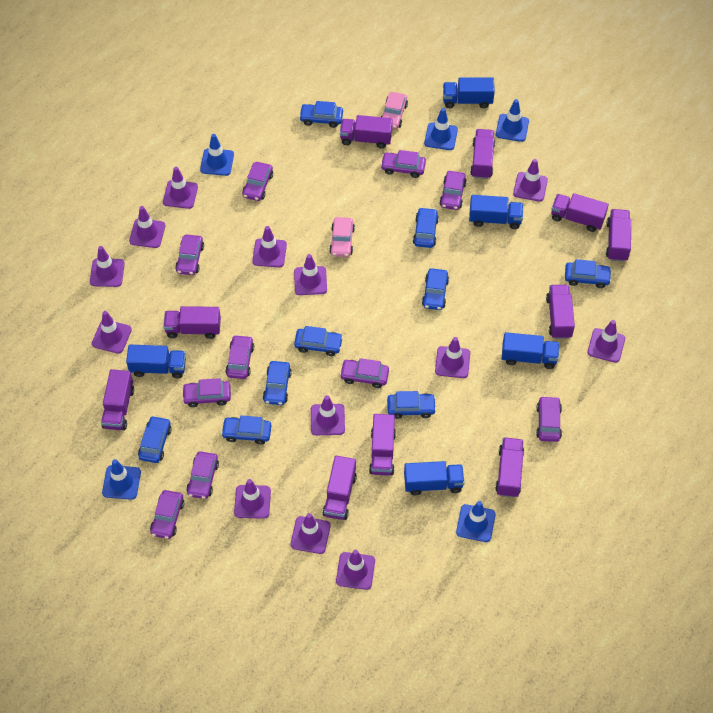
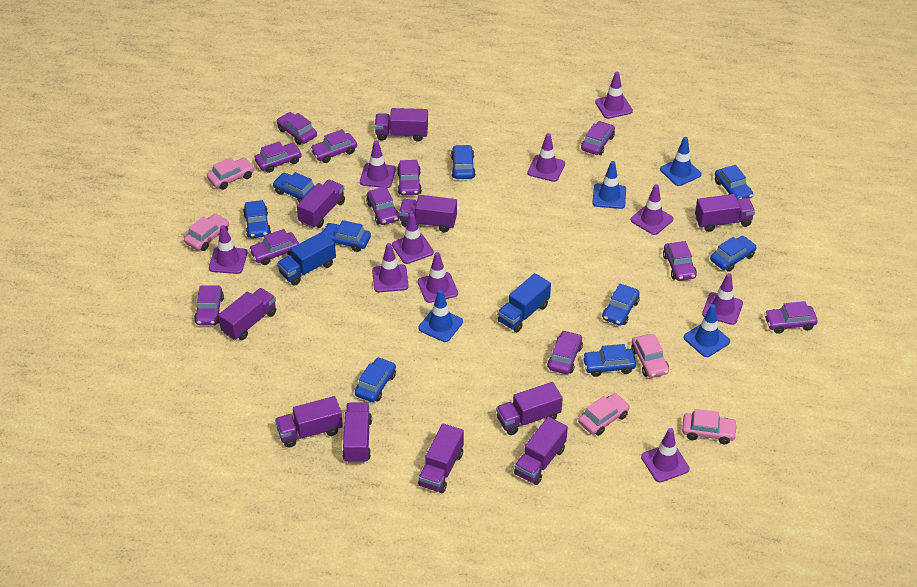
blue traffic cone: 5 -> 4
blue truck: 5 -> 2
pink car: 2 -> 5
purple car: 10 -> 11
purple traffic cone: 13 -> 10

